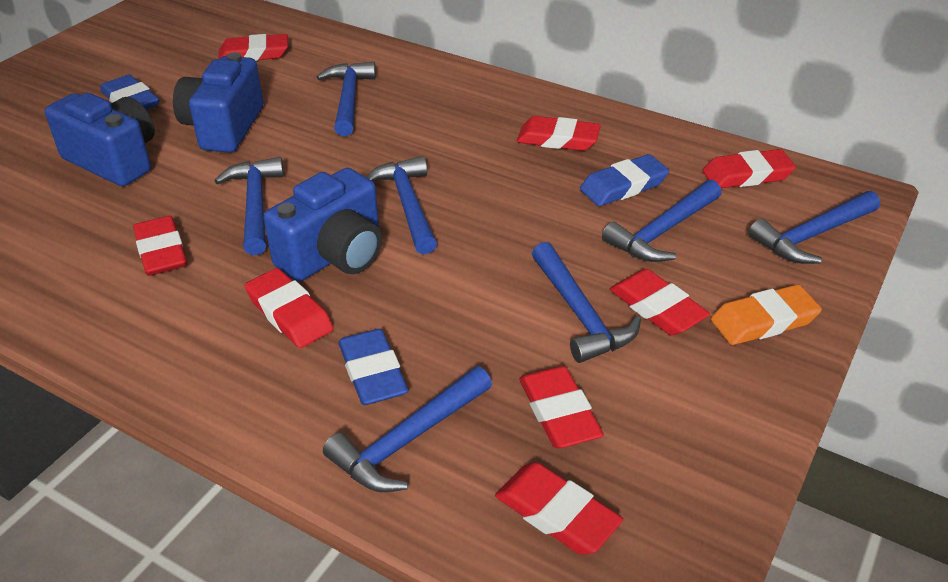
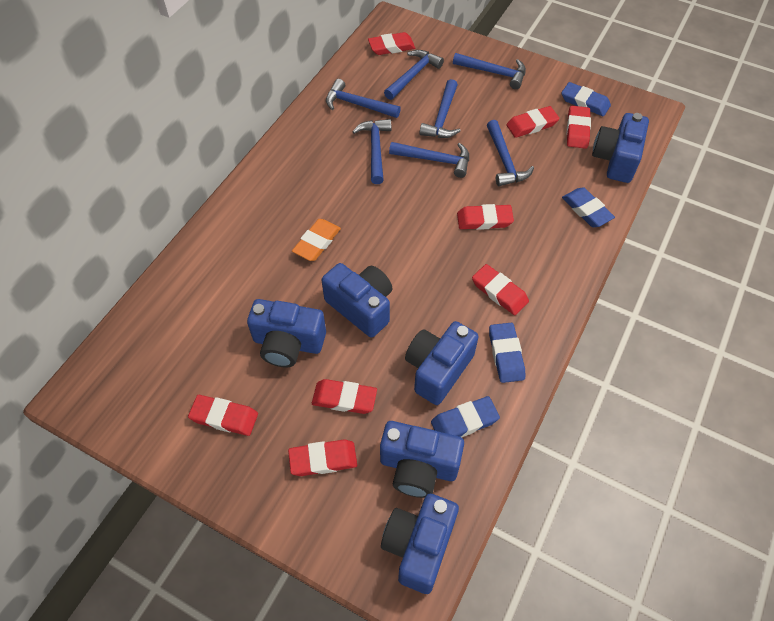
blue camera: 3 -> 6
blue eraser: 3 -> 4

